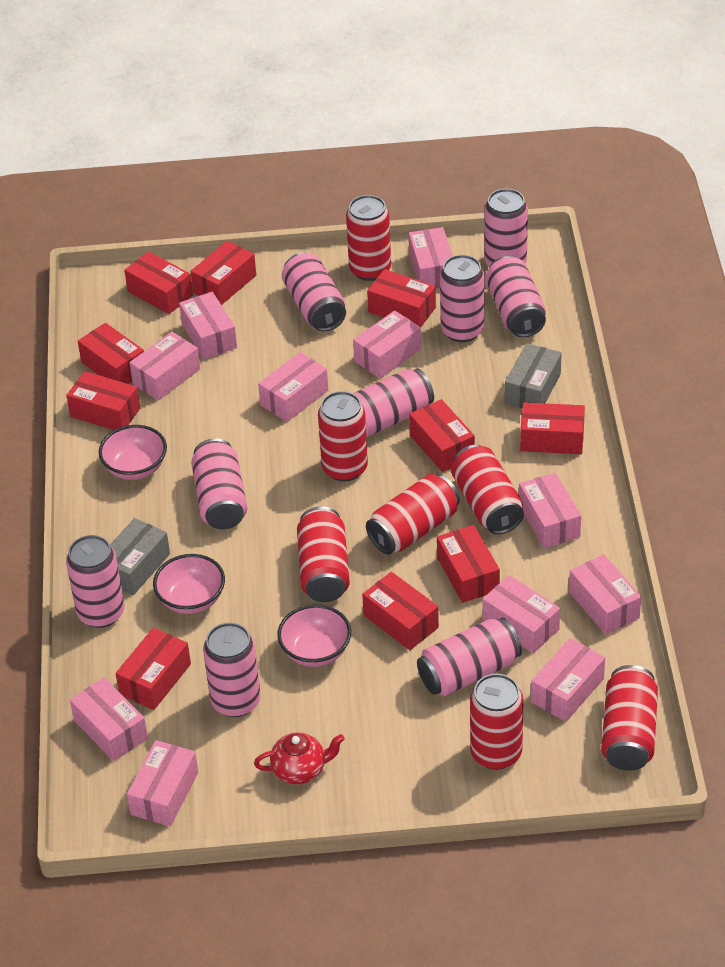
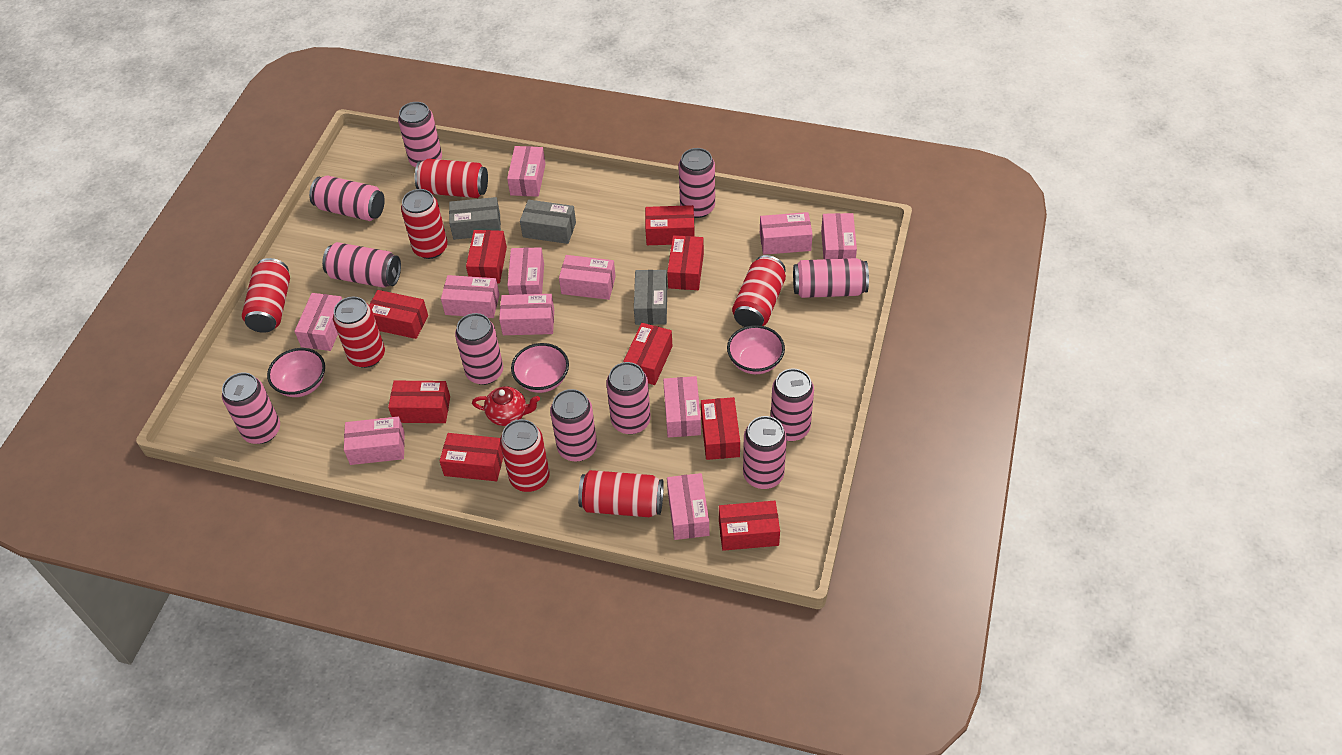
grey box: 2 -> 3
pink can: 9 -> 11
red box: 10 -> 9

